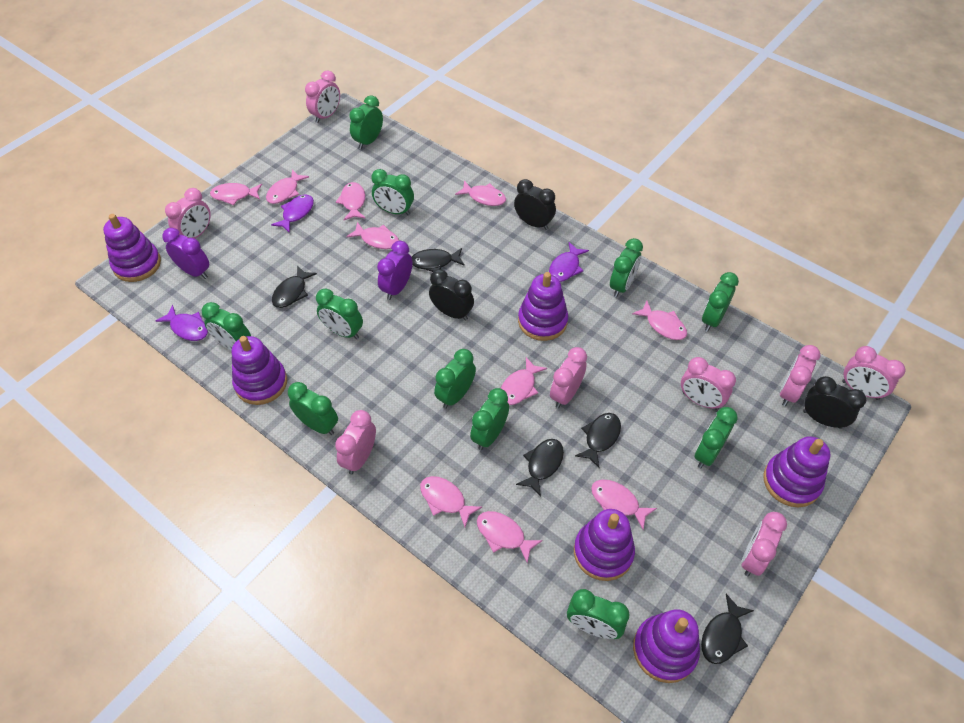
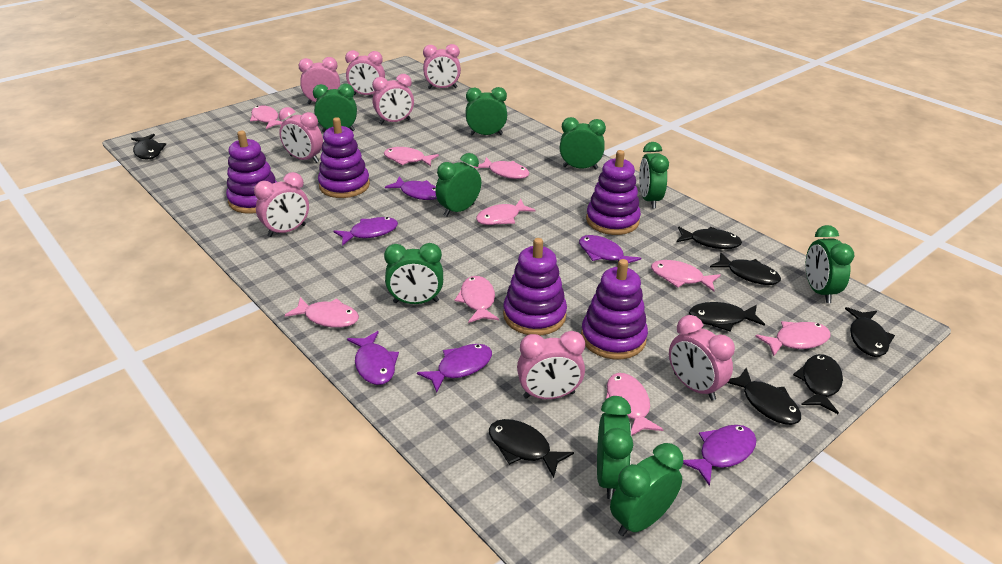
black clock: 3 -> 0
black fish: 5 -> 8
green clock: 11 -> 9
pink fish: 10 -> 9
purple clock: 2 -> 0
purple fish: 3 -> 6
purple stacking toy: 6 -> 5

